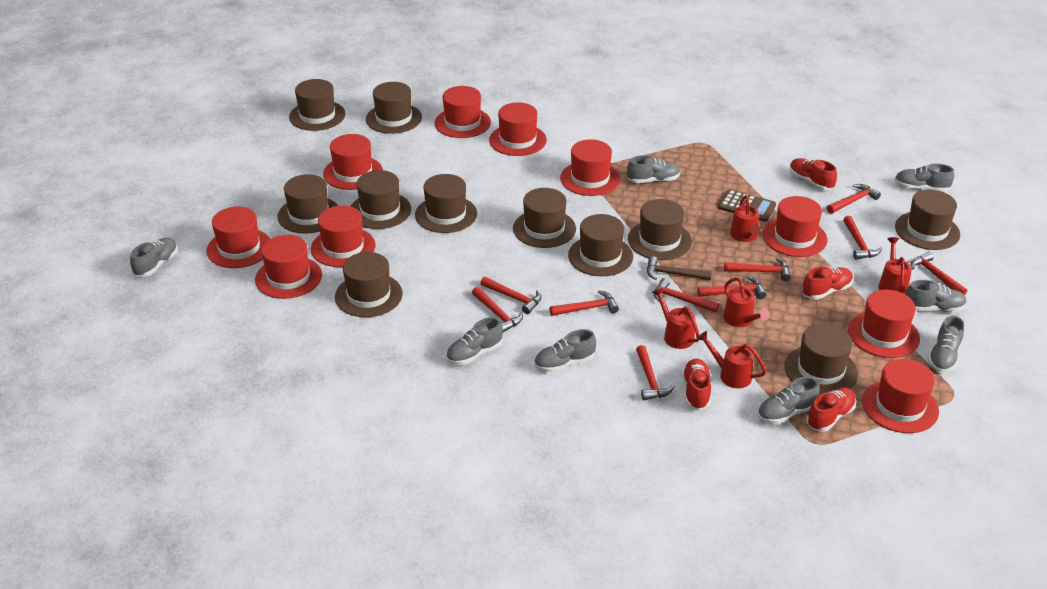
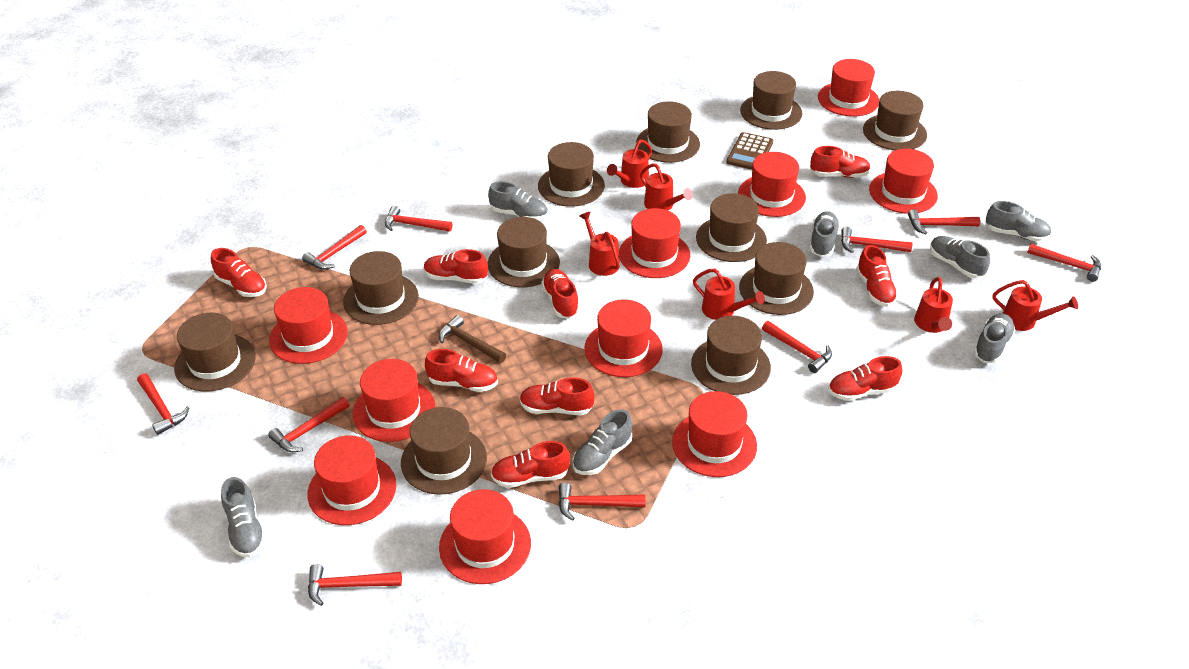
grey shoe: 8 -> 7
red shoe: 4 -> 9
red watering can: 5 -> 6

